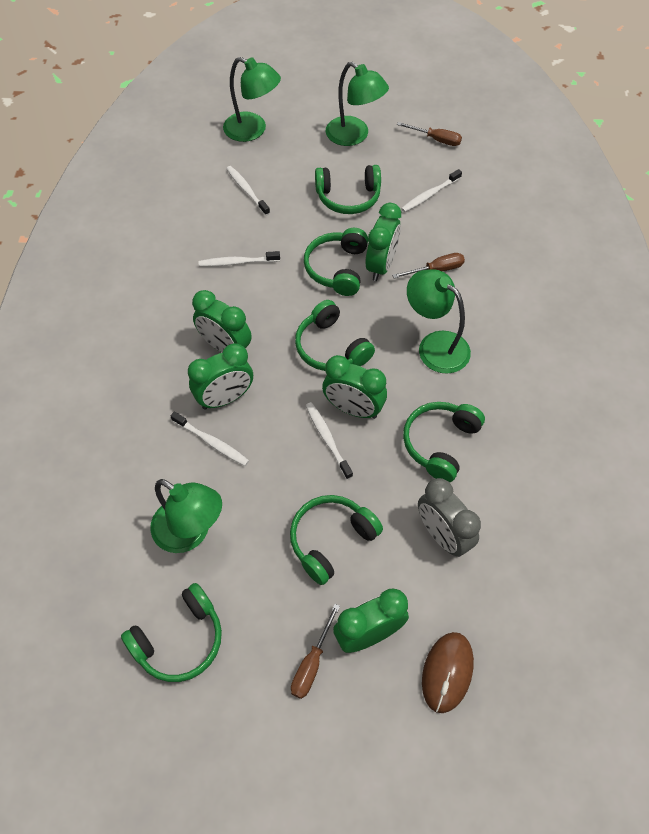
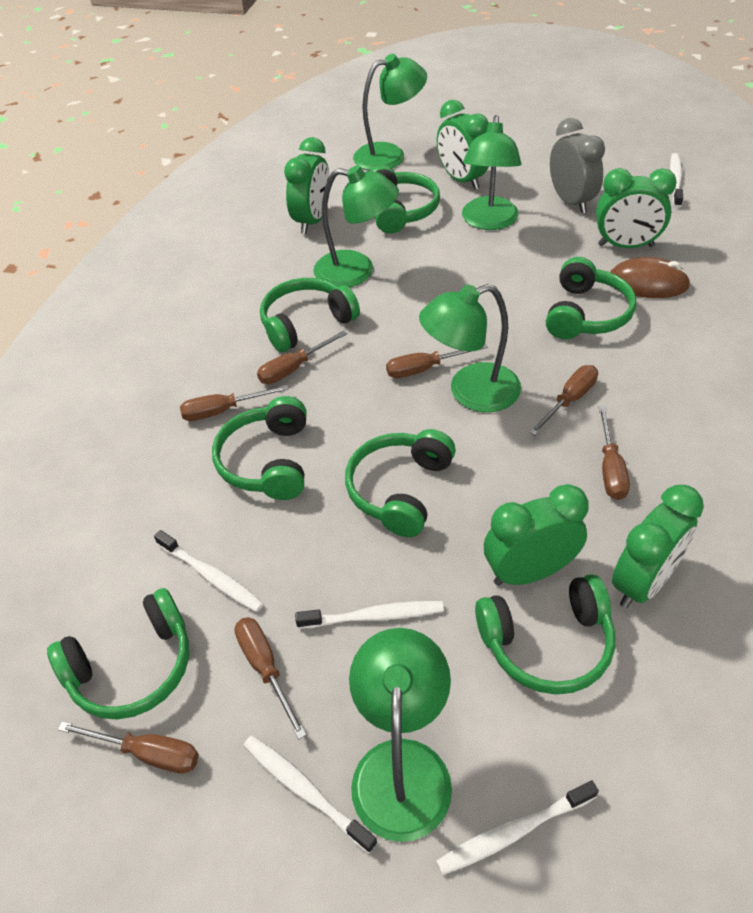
brown screwdriver: 3 -> 7
green headphones: 6 -> 7
green lamp: 4 -> 5

